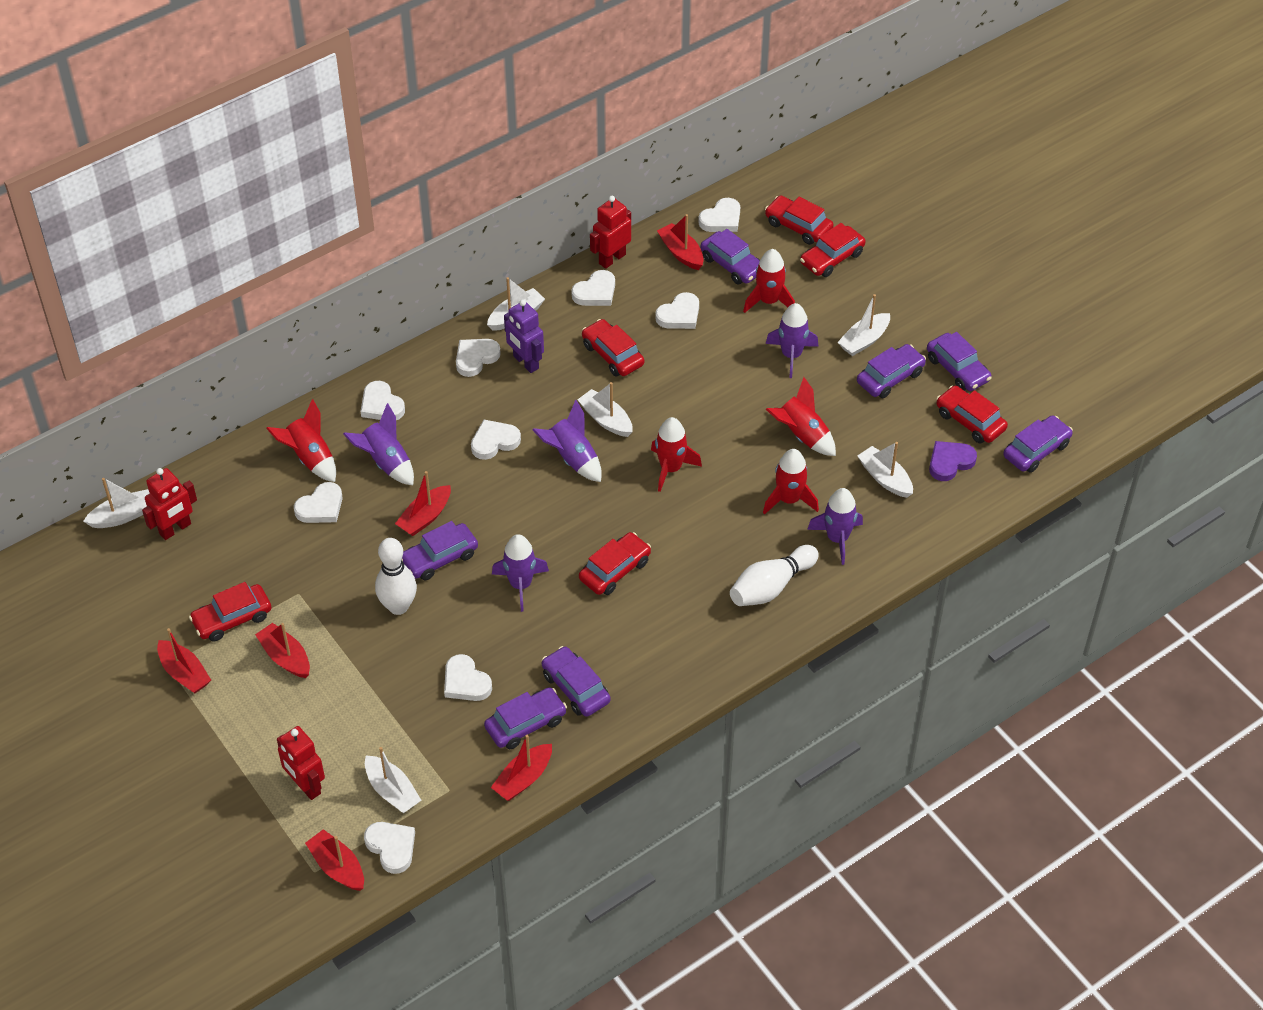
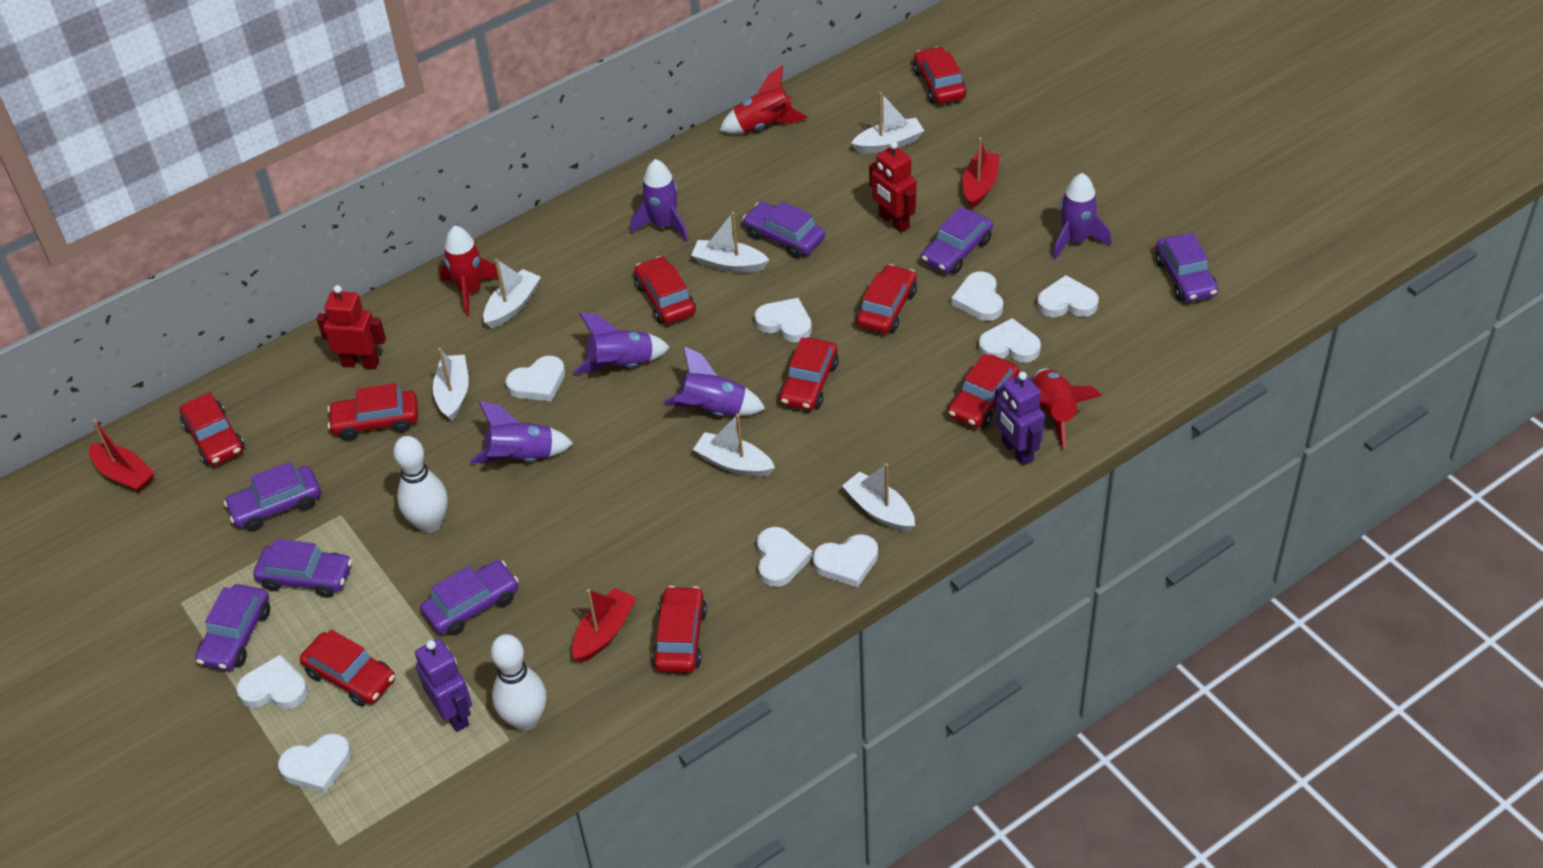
purple heart: 1 -> 0
purple robot: 1 -> 2
red boat: 6 -> 3
red car: 6 -> 9
red robot: 3 -> 2
red rocket: 5 -> 3

